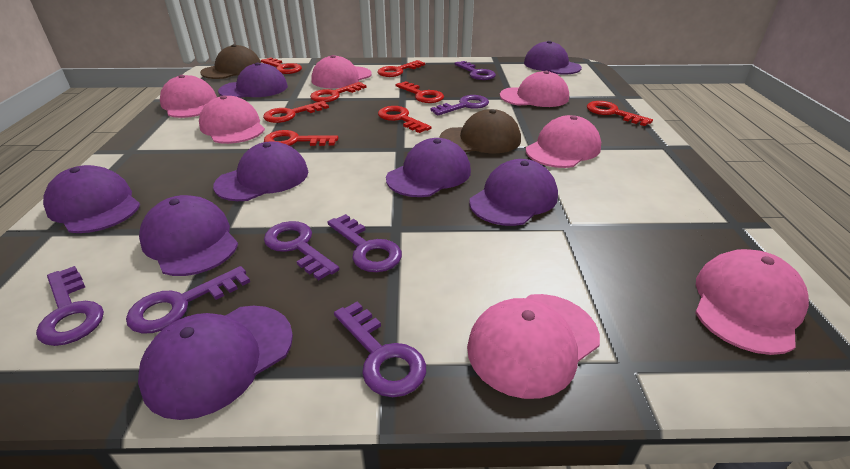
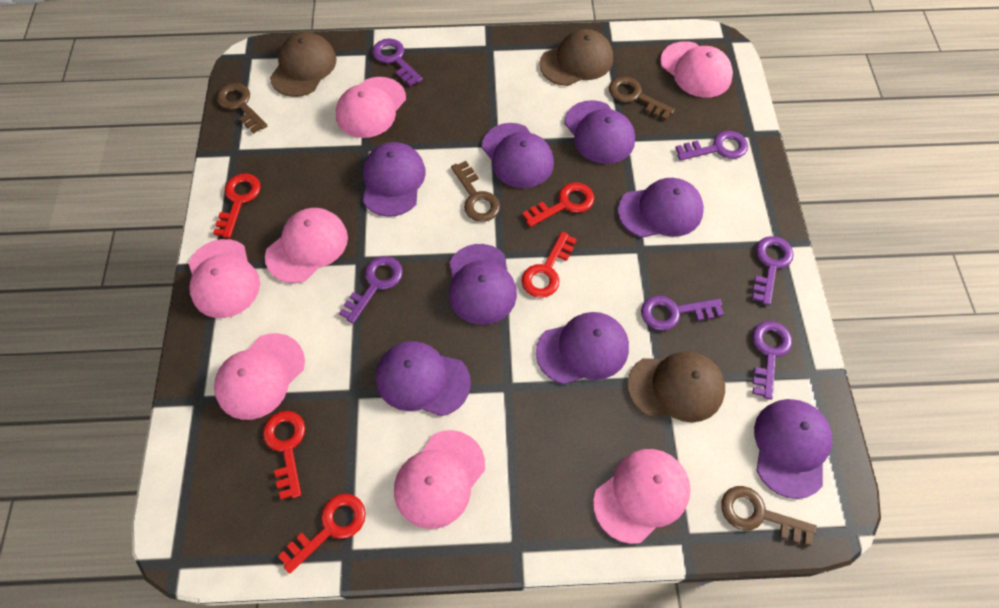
brown cap: 2 -> 3
brown key: 0 -> 4
purple key: 7 -> 6
red key: 8 -> 5

